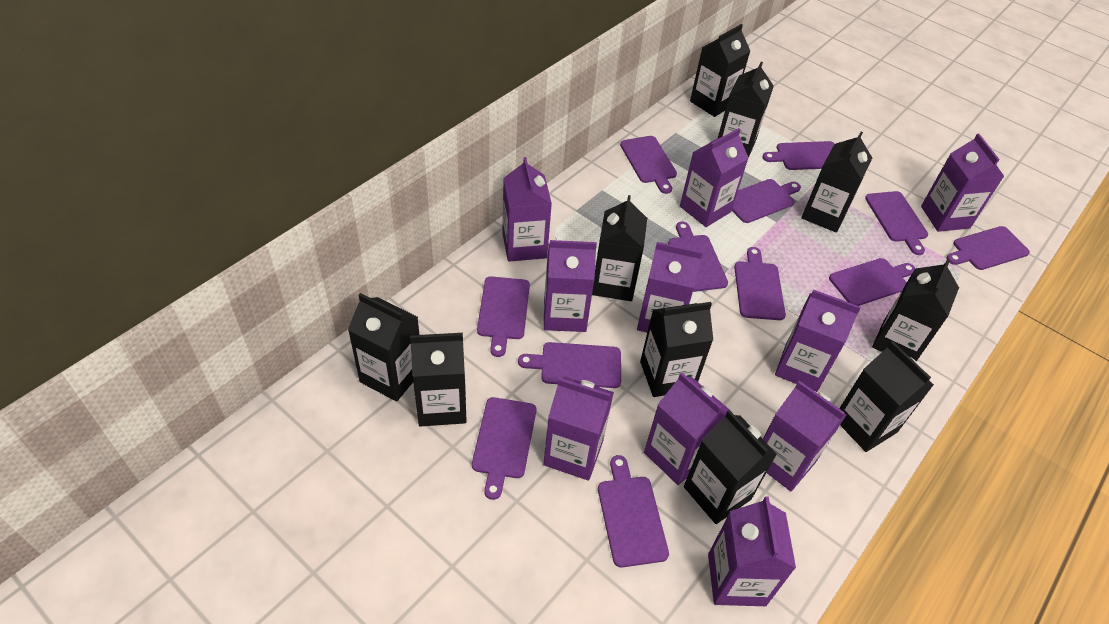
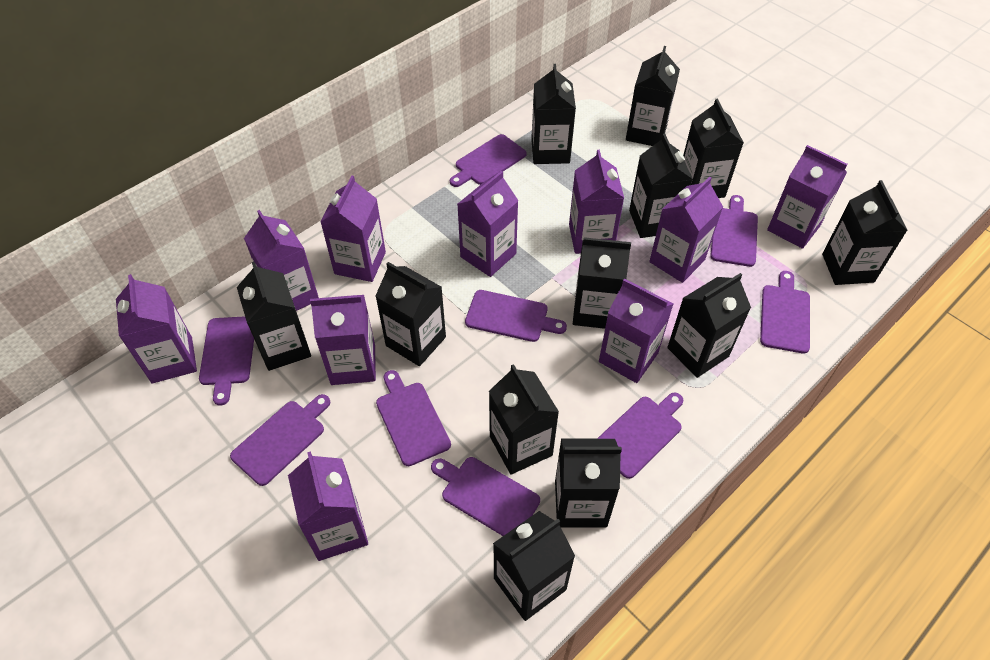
black carton: 10 -> 12
purple cutting board: 12 -> 9

